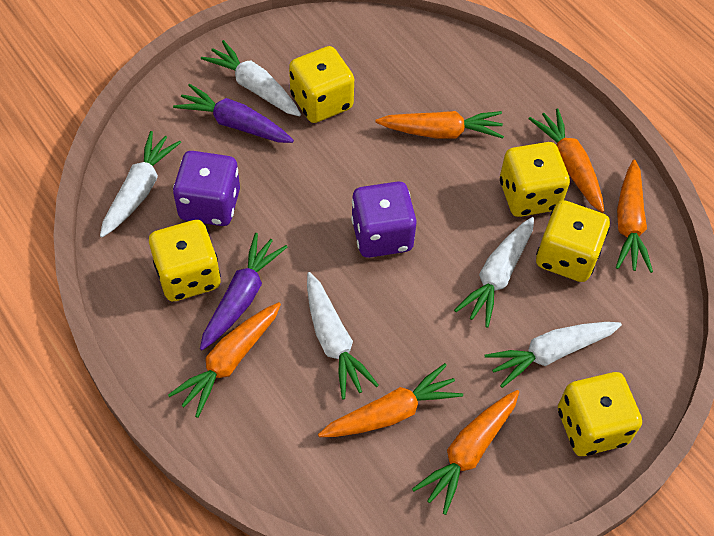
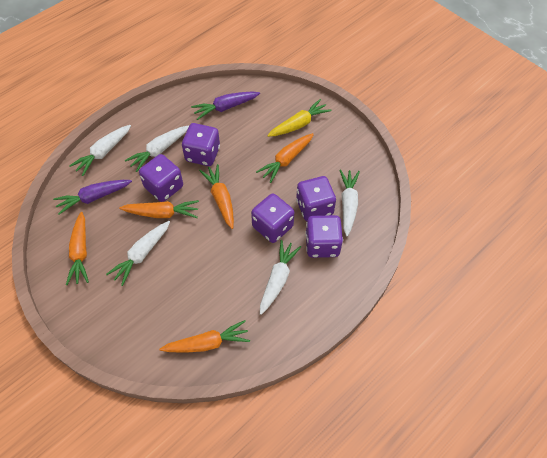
orange carrot: 6 -> 5
purple dice: 2 -> 5
yellow carrot: 0 -> 1
yellow dice: 5 -> 0

